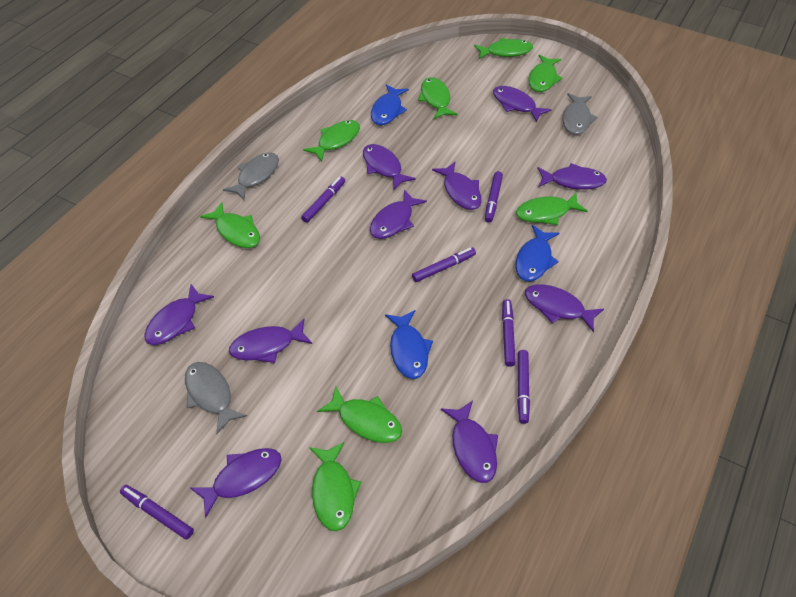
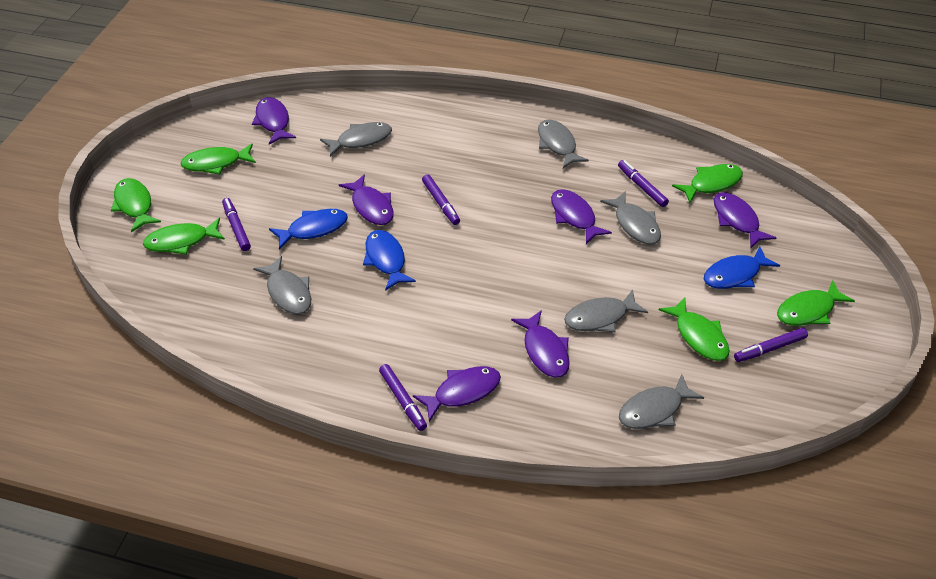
green fish: 8 -> 6
grey fish: 3 -> 6
purple fish: 10 -> 6
purple marker: 6 -> 5

